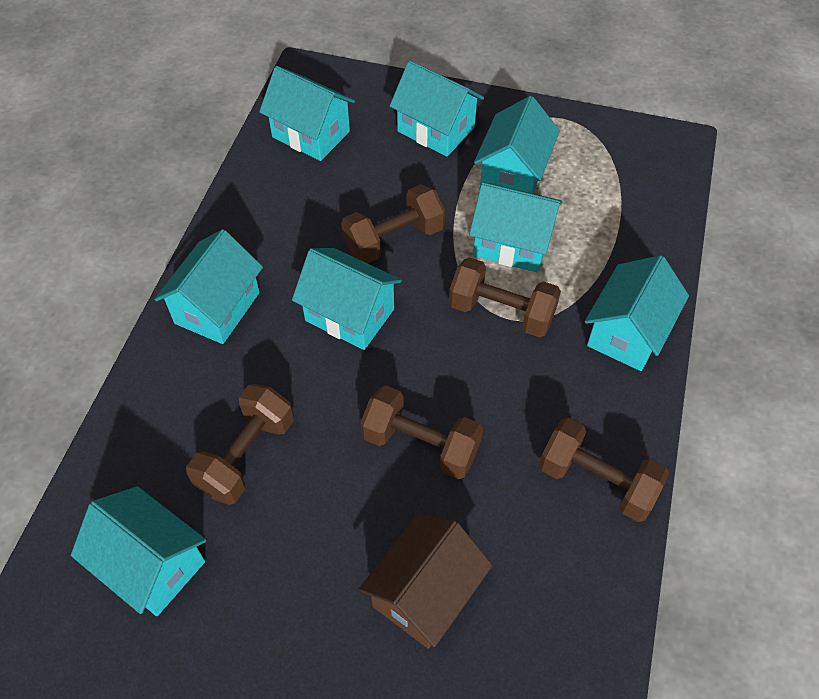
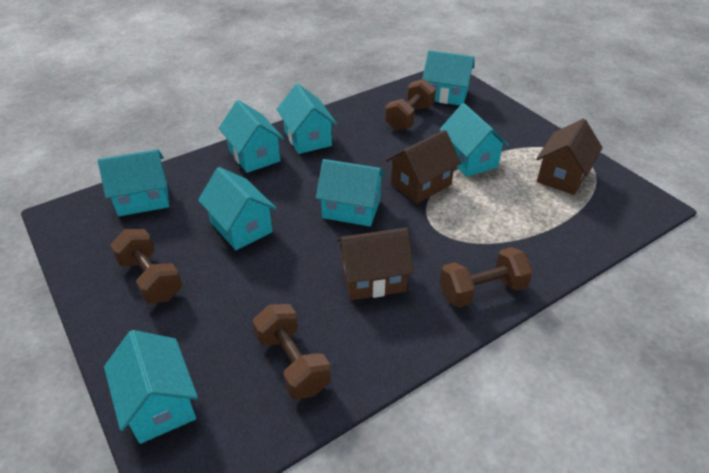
brown dumbbell: 5 -> 4
brown house: 1 -> 3

